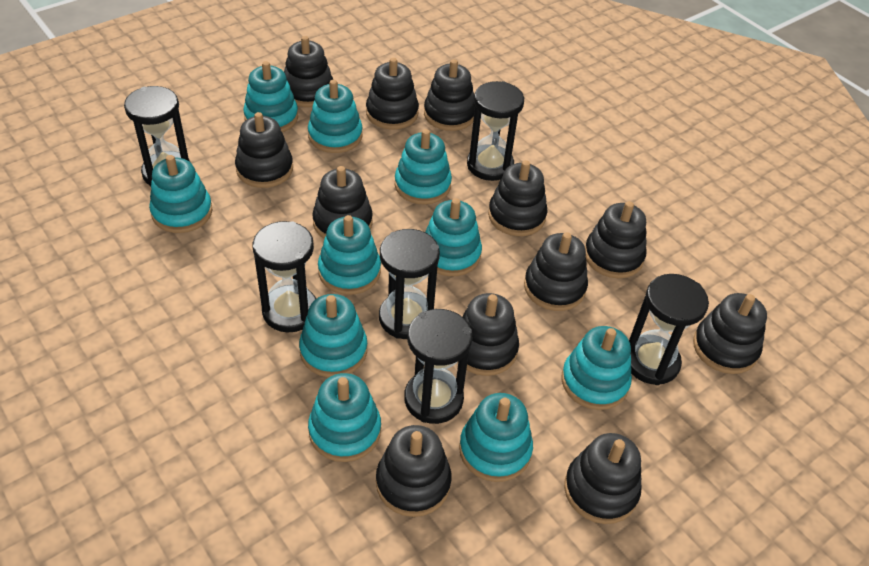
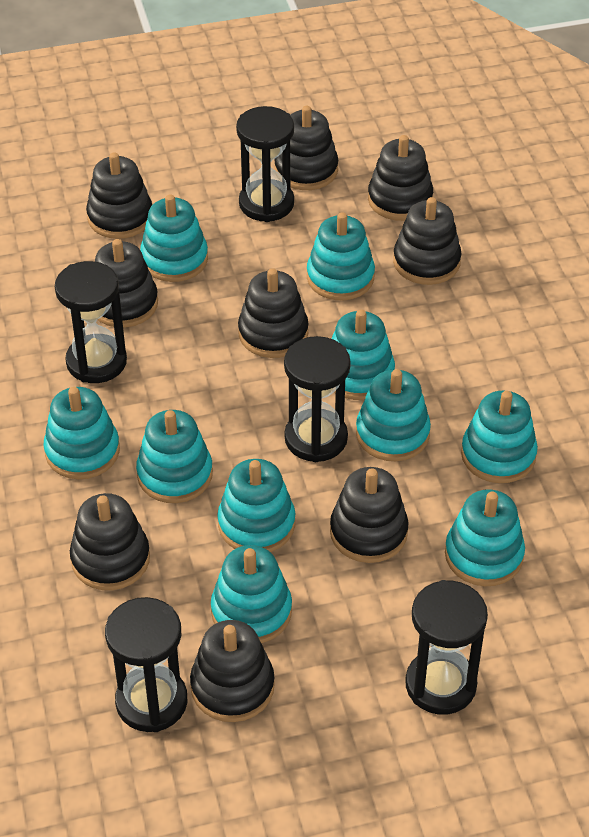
black hourglass: 6 -> 5
black stacking toy: 12 -> 9

